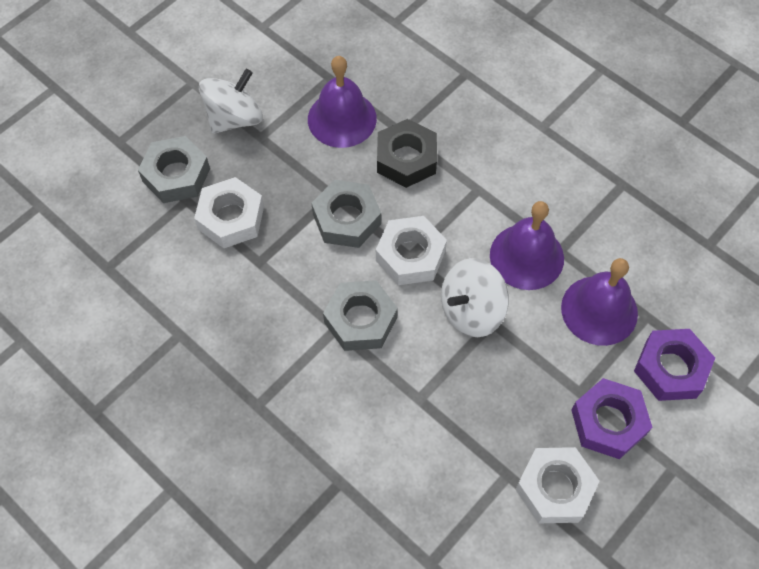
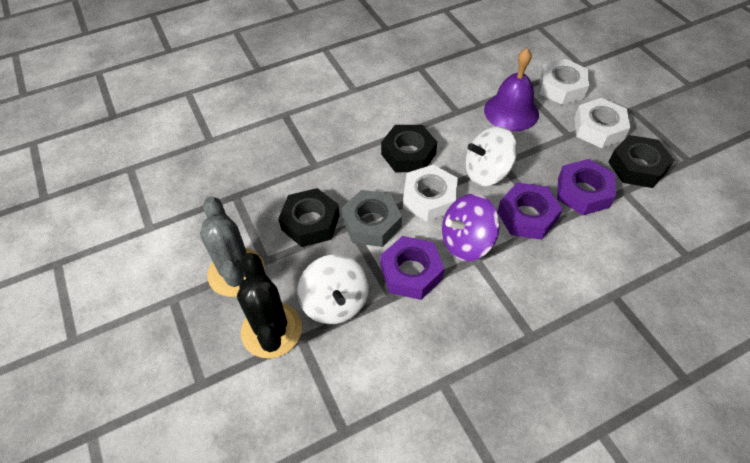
black cactus: 0 -> 1
black nut: 1 -> 3
grey cactus: 0 -> 1
grey nut: 3 -> 1
purple bell: 3 -> 1
purple nut: 2 -> 3
purple spinning top: 0 -> 1

